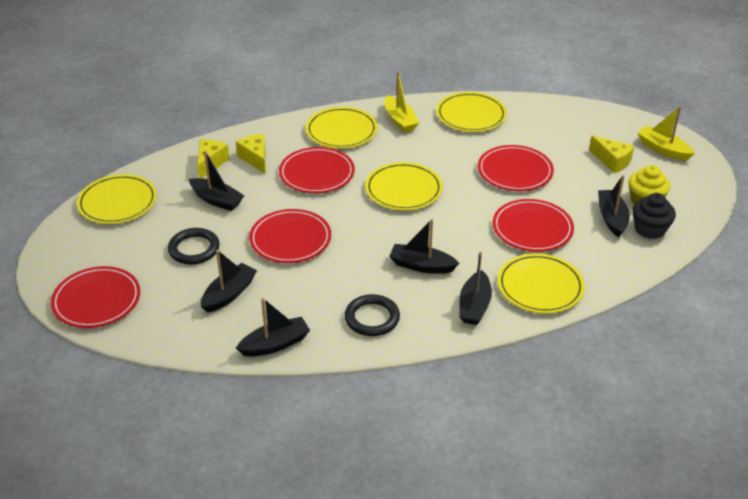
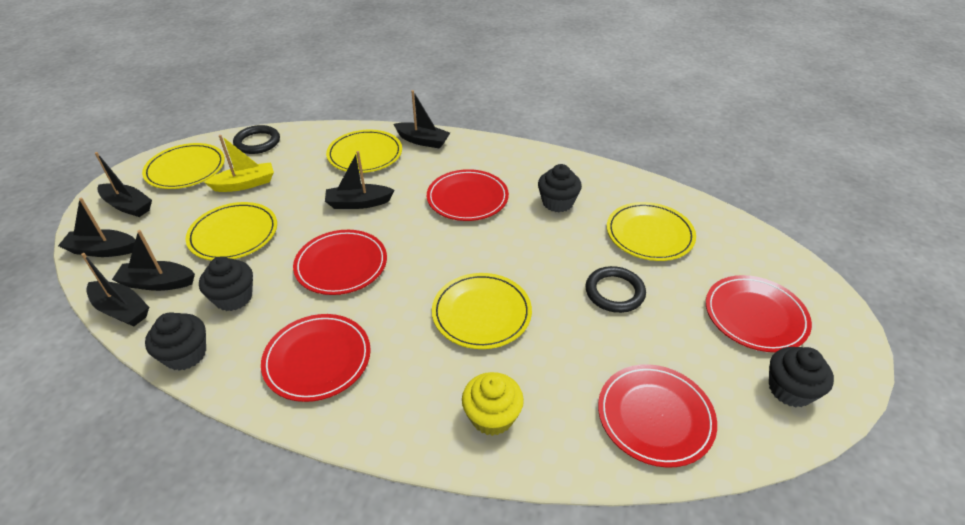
black cupcake: 1 -> 4
yellow boat: 2 -> 1
yellow cheese: 3 -> 0

